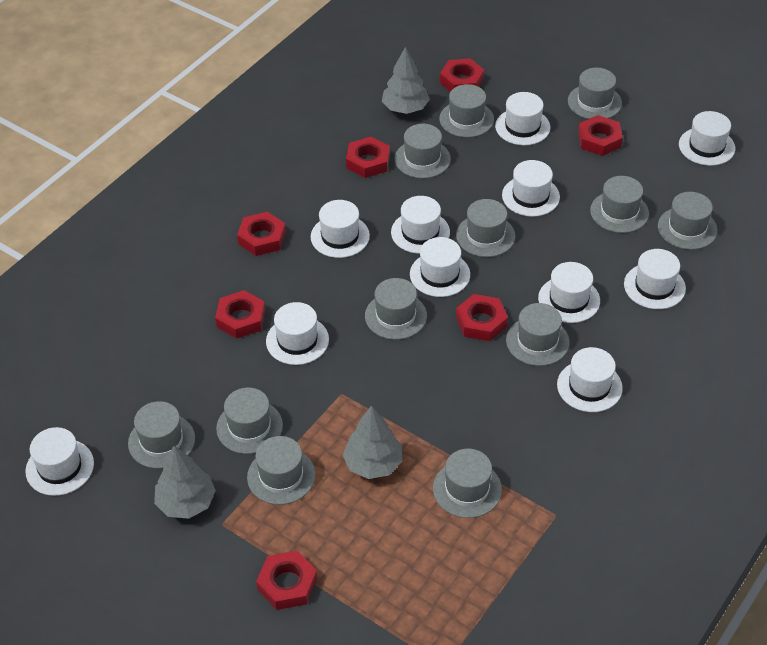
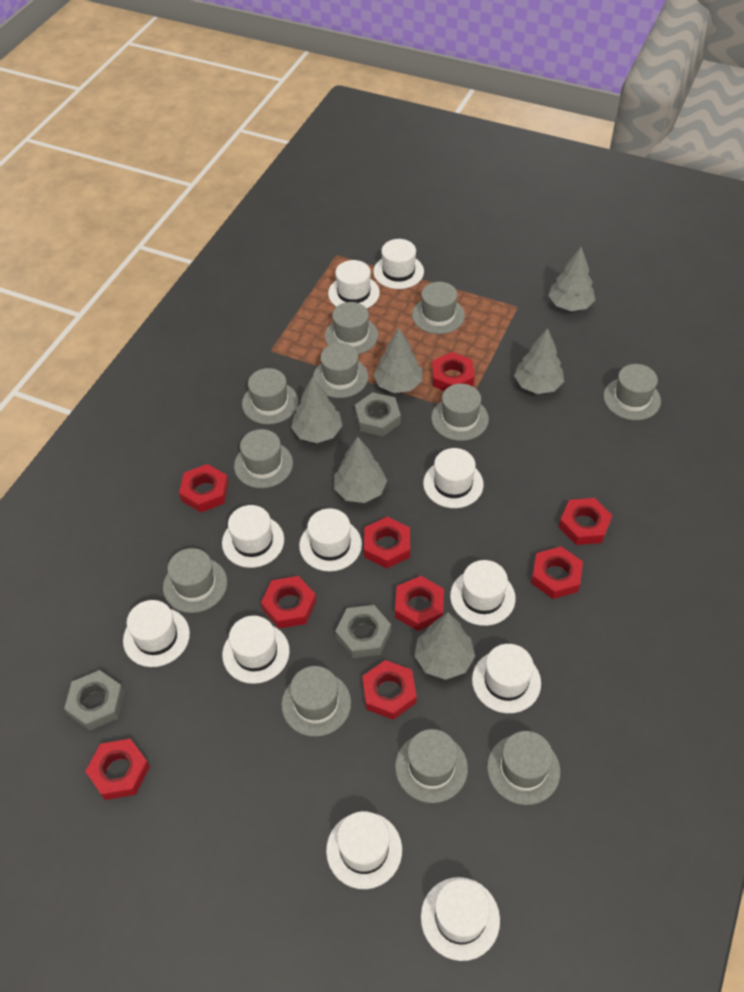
grey hat: 12 -> 11
grey nut: 0 -> 3
grey tree: 3 -> 6
red nut: 7 -> 9

